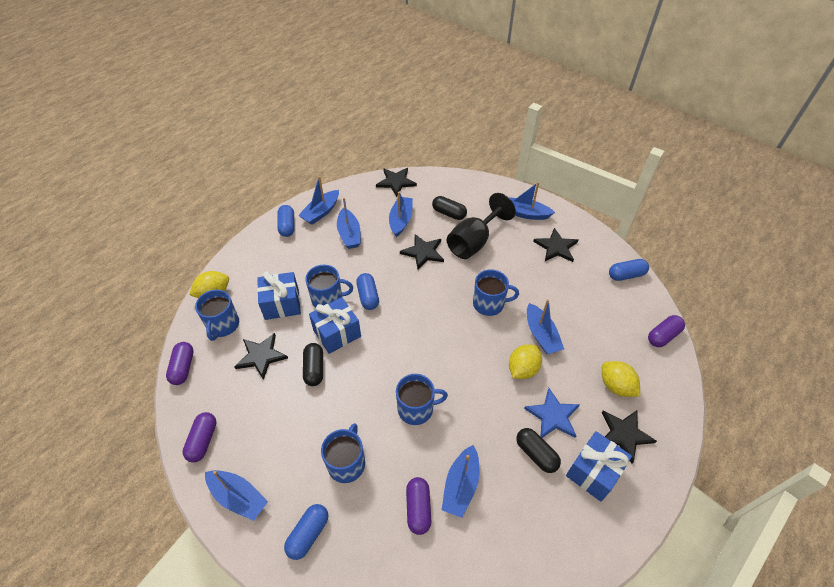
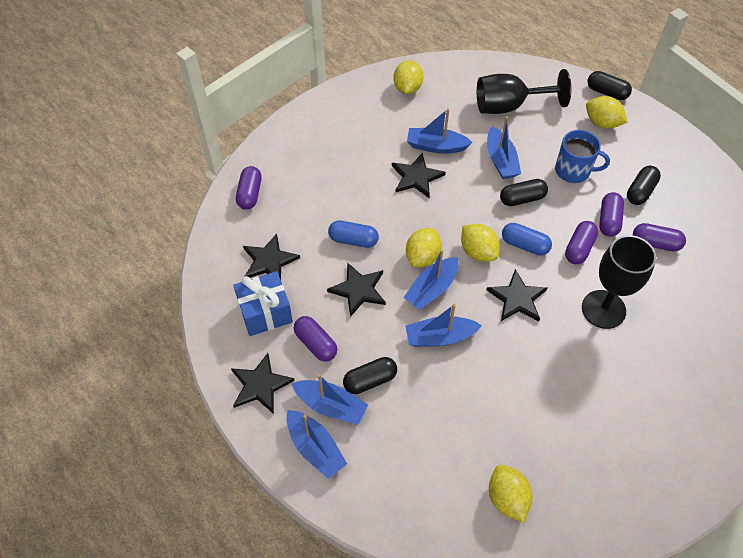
black capsule: 3 -> 4
black goblet: 1 -> 2
blue boat: 7 -> 6
blue capsule: 4 -> 2
blue gift: 3 -> 1
blue mug: 5 -> 1
blue star: 1 -> 0
purple capsule: 4 -> 5
yellow lemon: 3 -> 5

